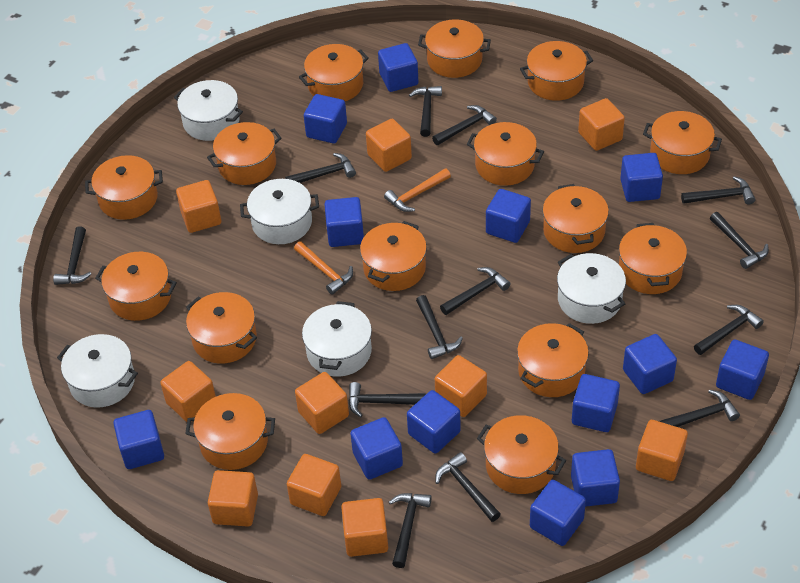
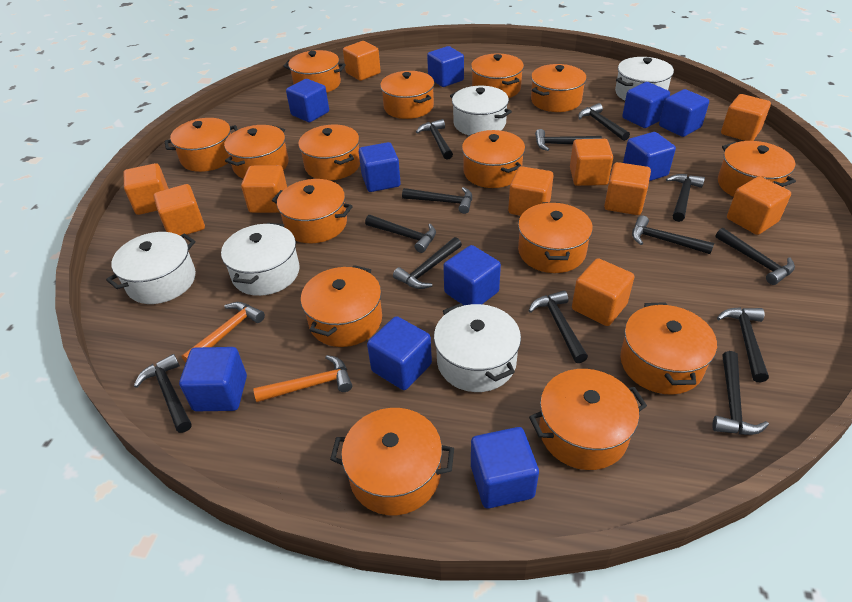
blue cube: 13 -> 10

